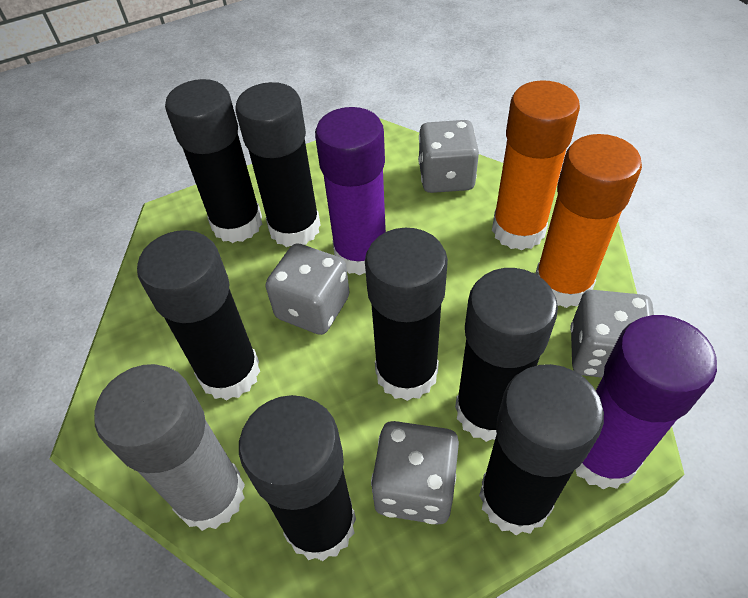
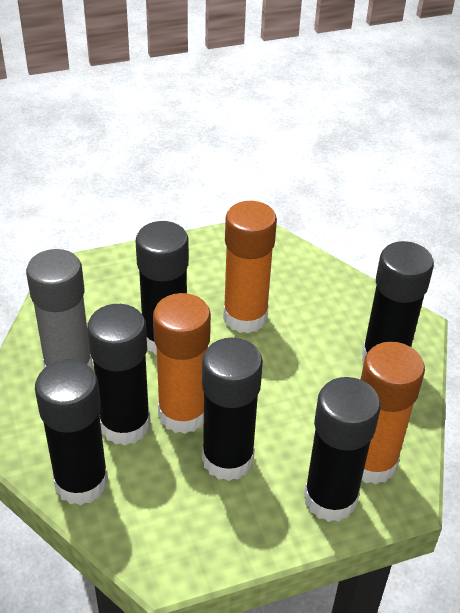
black glue stick: 7 -> 6
grey dice: 4 -> 0
orange glue stick: 2 -> 3
purple glue stick: 2 -> 0

